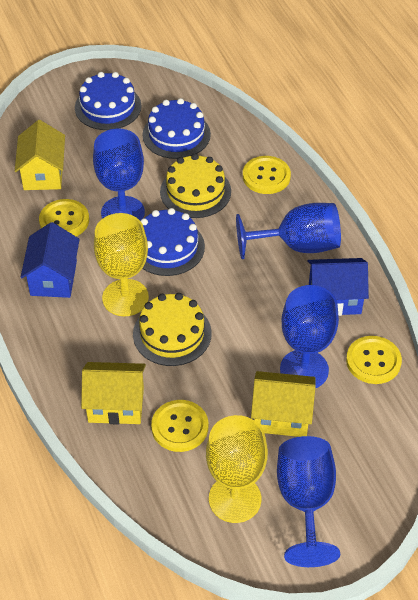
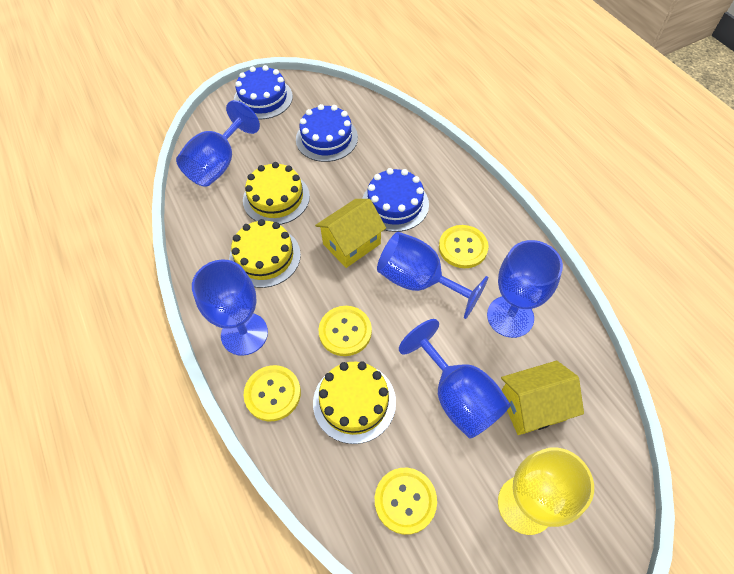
blue goblet: 4 -> 5
blue house: 2 -> 0
yellow cake: 2 -> 3
yellow goblet: 2 -> 1
yellow house: 3 -> 2

